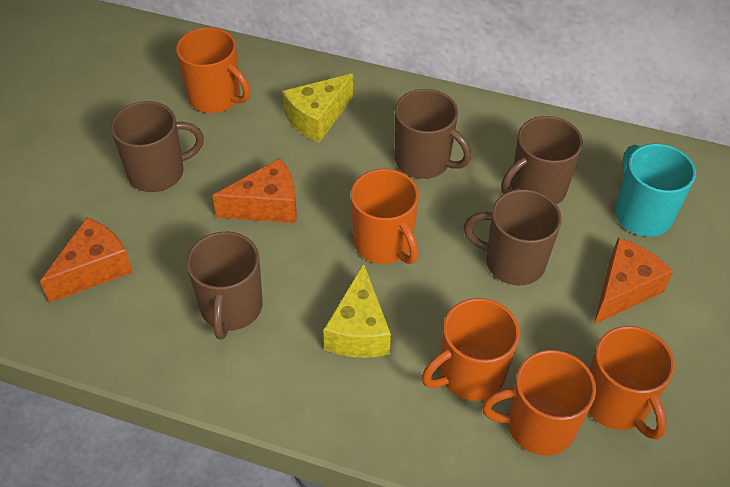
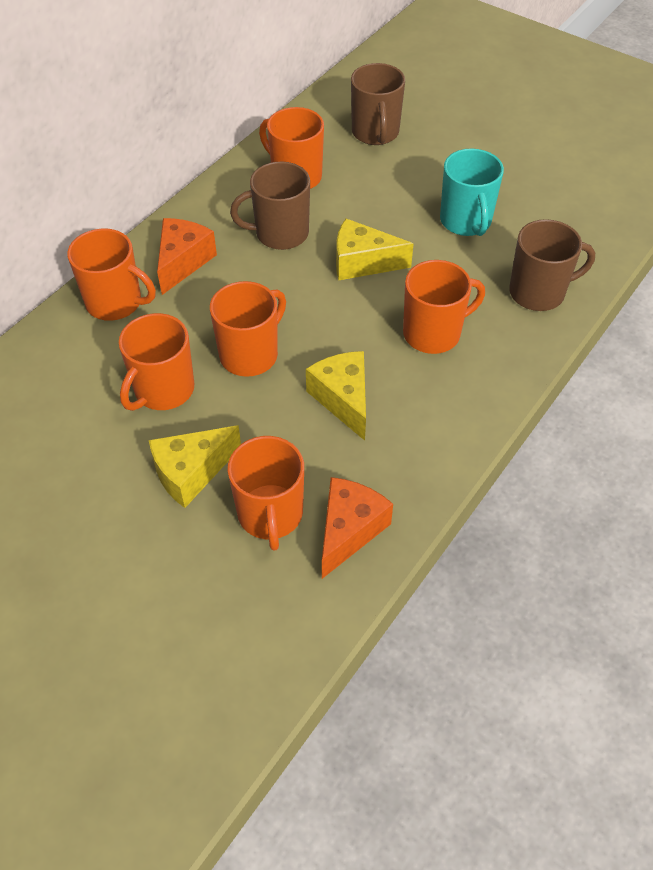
brown mug: 5 -> 3
orange cheese: 3 -> 2
orange mug: 5 -> 6
yellow cheese: 2 -> 3

